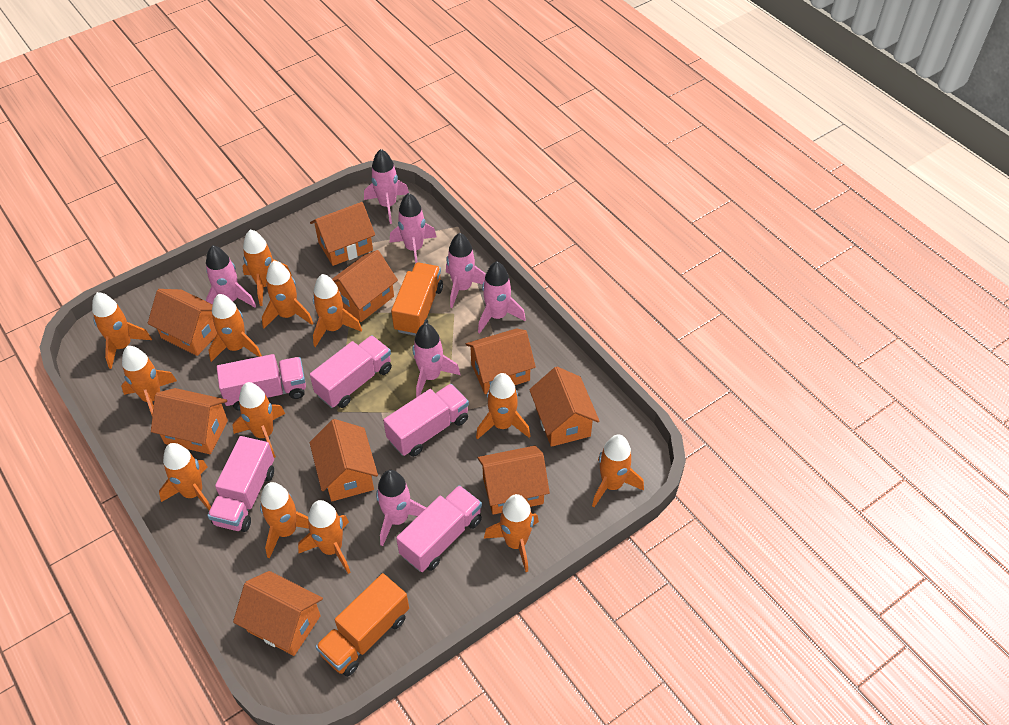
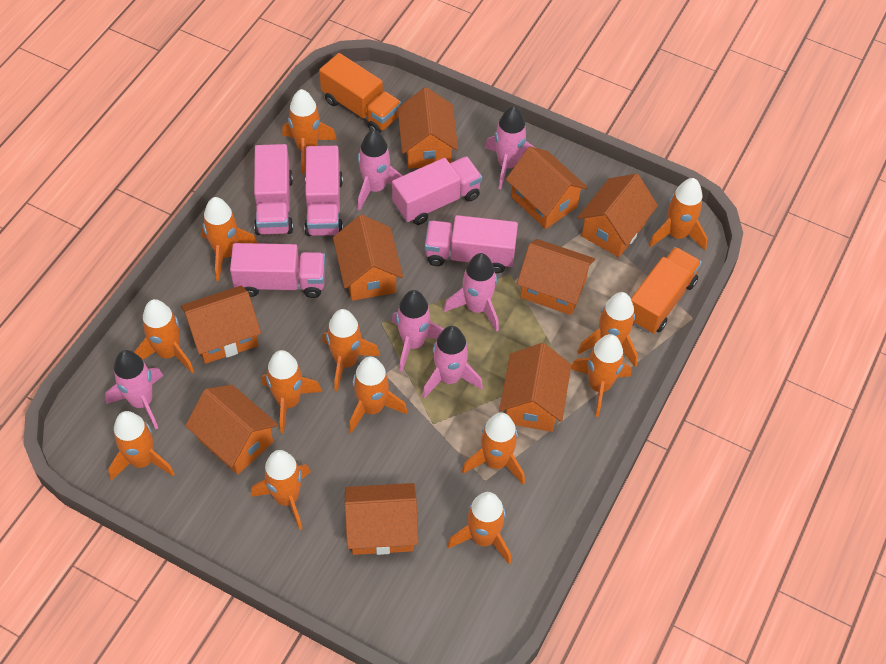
pink rocket: 7 -> 6

